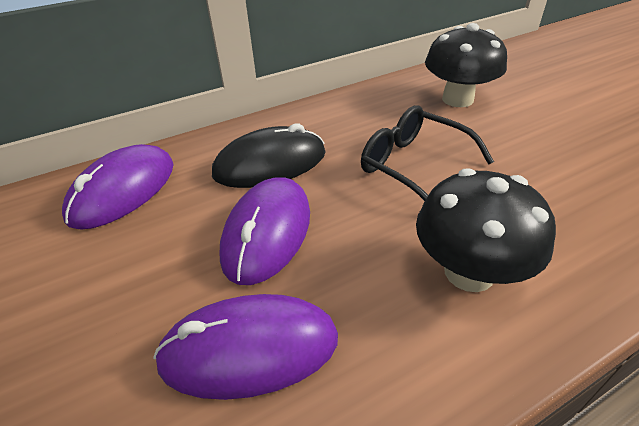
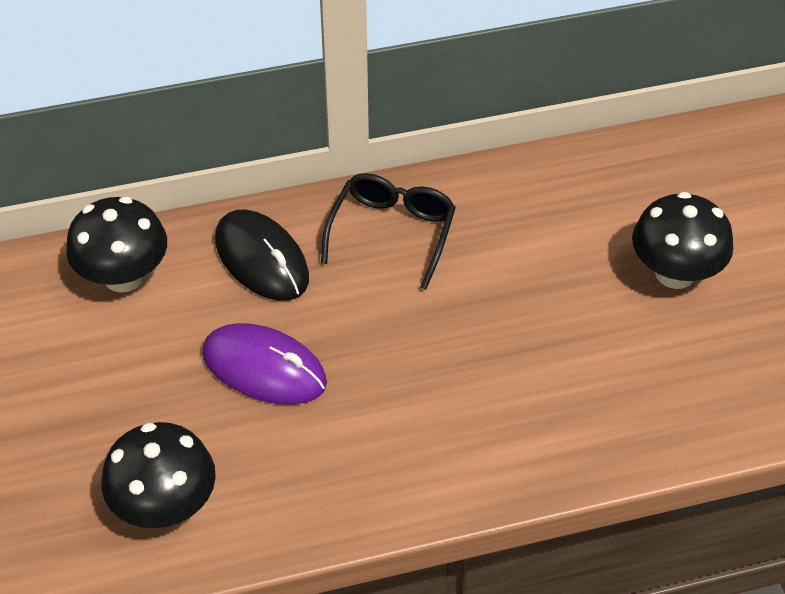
black mushroom: 2 -> 3
purple mouse: 3 -> 1

